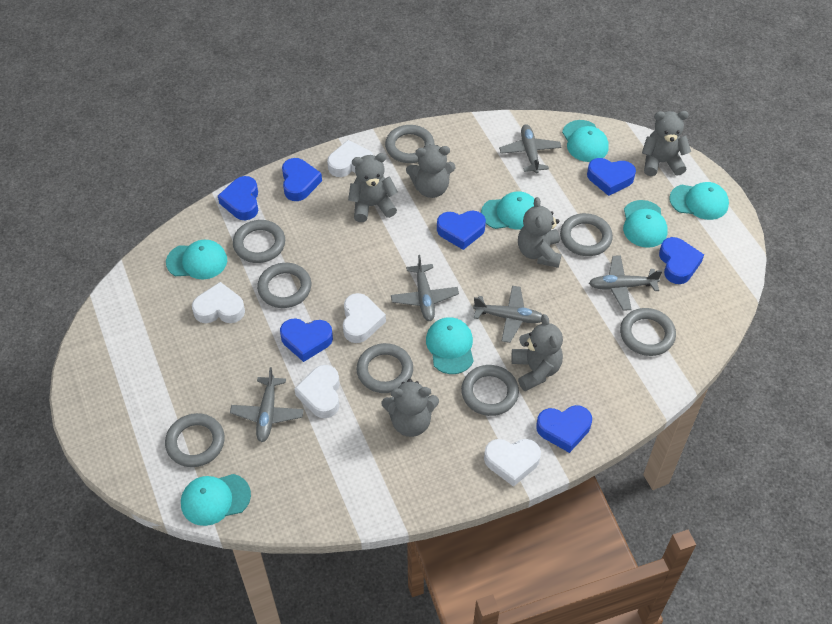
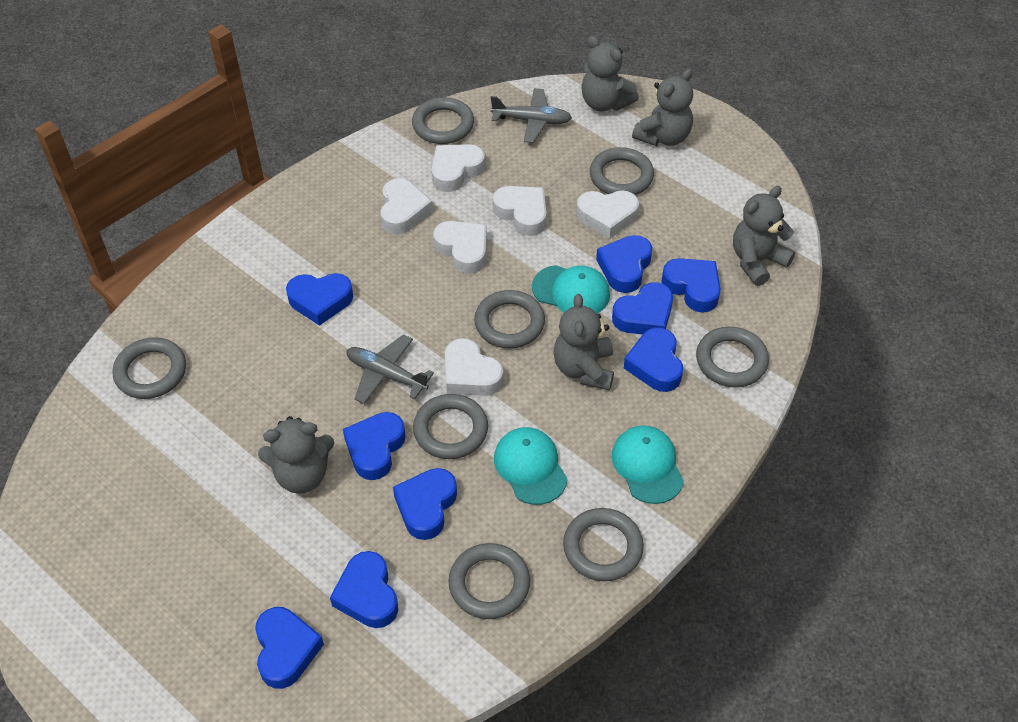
blue heart: 7 -> 9
grey plane: 5 -> 2
grey teddy bear: 6 -> 5
turquoise cap: 7 -> 3
white heart: 5 -> 6

